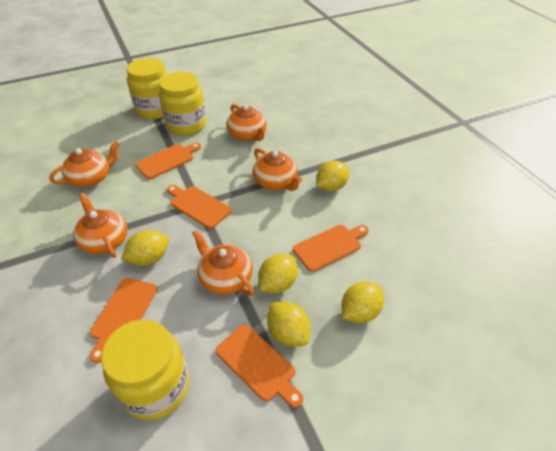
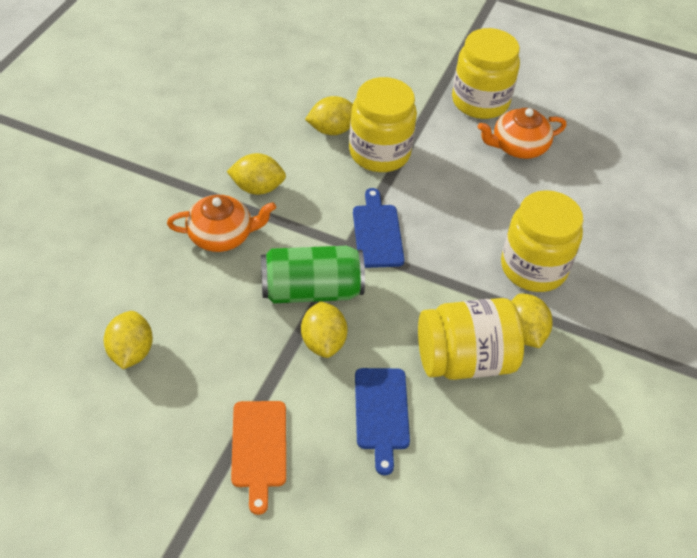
blue cutting board: 0 -> 2
green can: 0 -> 1
orange cutting board: 5 -> 1
orange teapot: 5 -> 2
yellow jar: 3 -> 4

